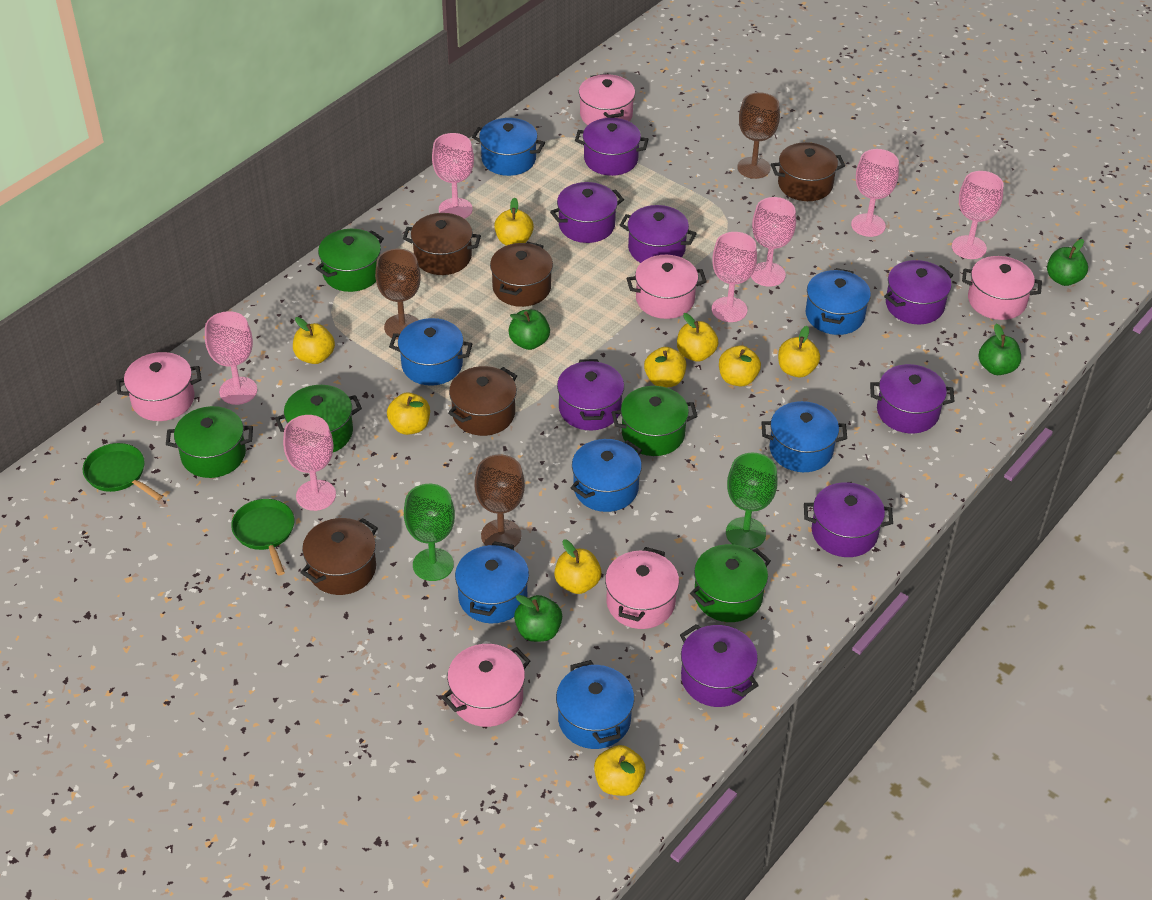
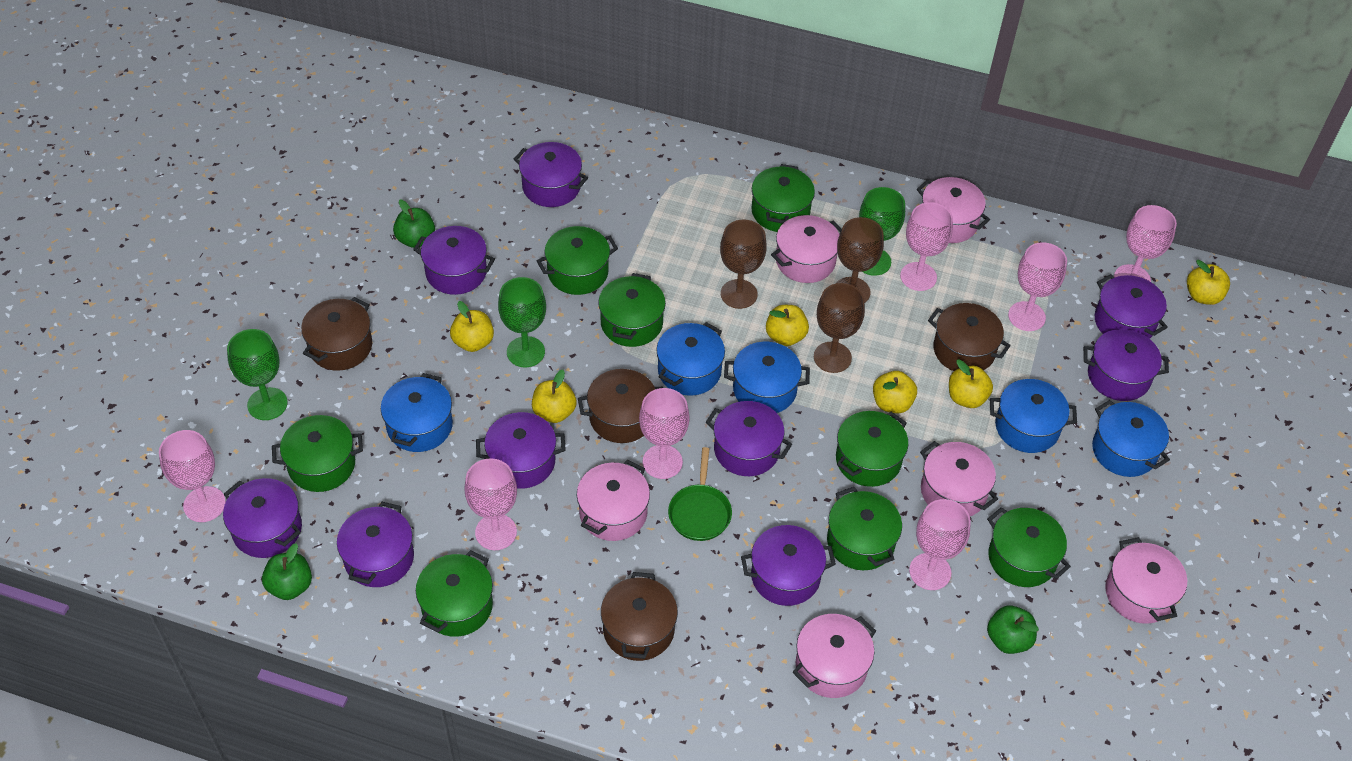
blue pot: 7 -> 5
brown pot: 5 -> 4
green apple: 4 -> 3
green goblet: 2 -> 3
green pan: 2 -> 1
green pot: 5 -> 8
purple pot: 8 -> 9
yellow apple: 9 -> 6

